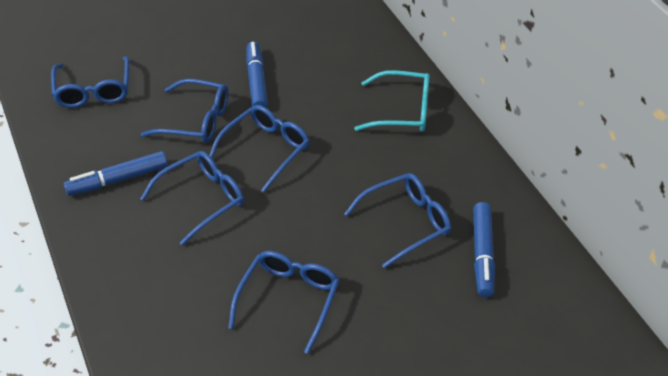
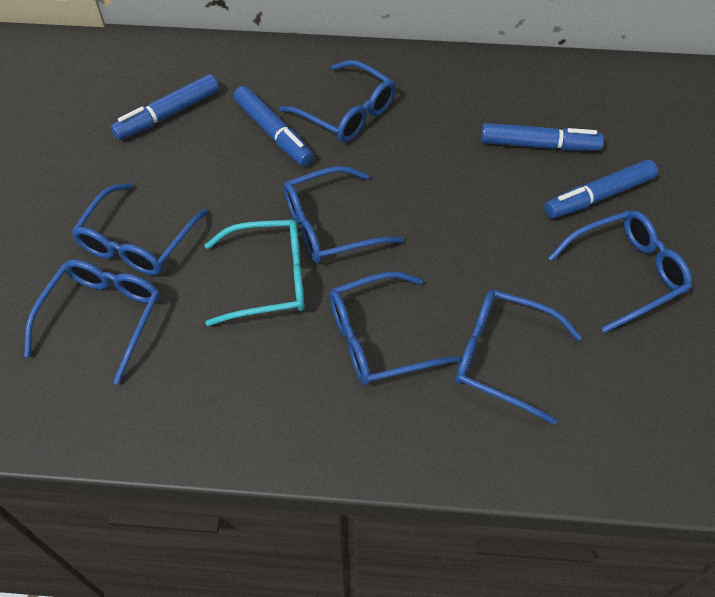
blue glasses: 6 -> 7
blue marker: 3 -> 4

